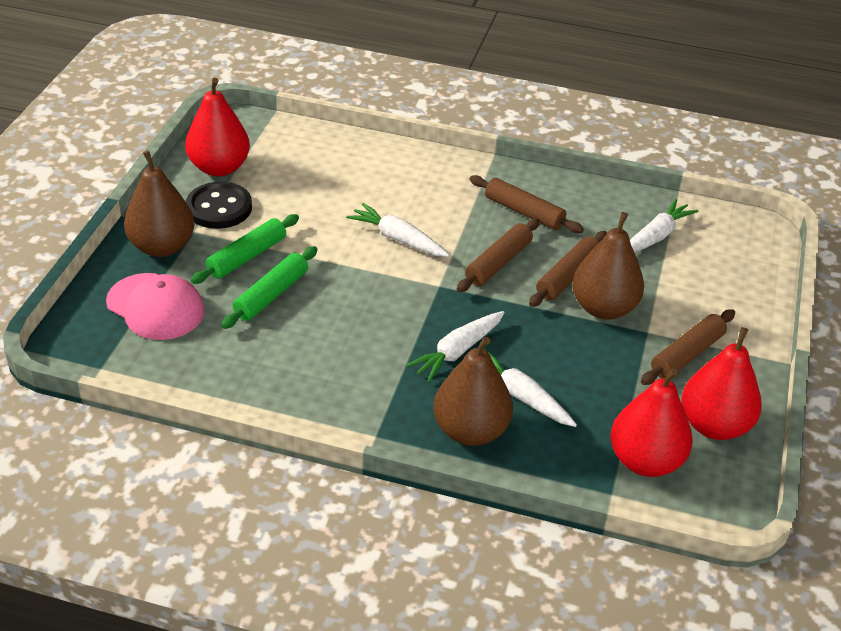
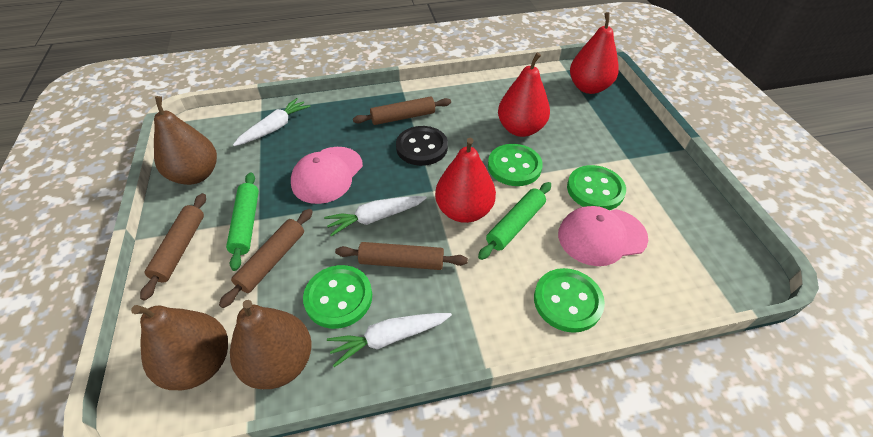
green button: 0 -> 4
pink cap: 1 -> 2
white carrot: 4 -> 3

